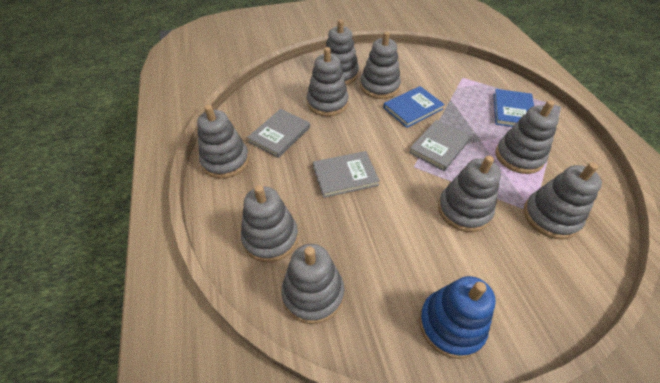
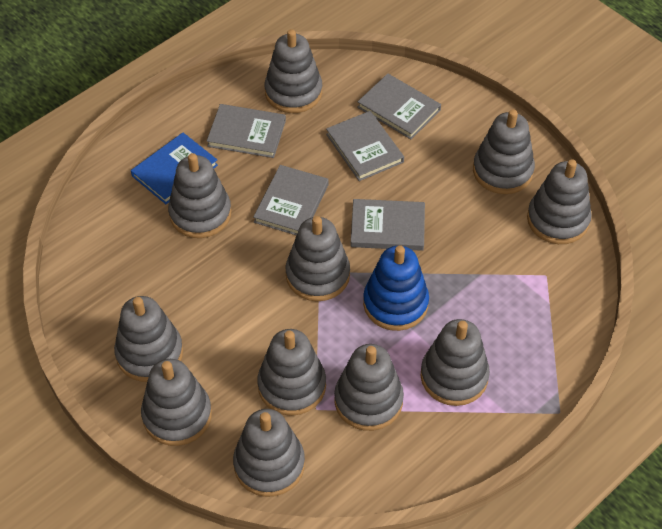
blue book: 2 -> 1
grey book: 3 -> 5
grey stacking toy: 9 -> 11

